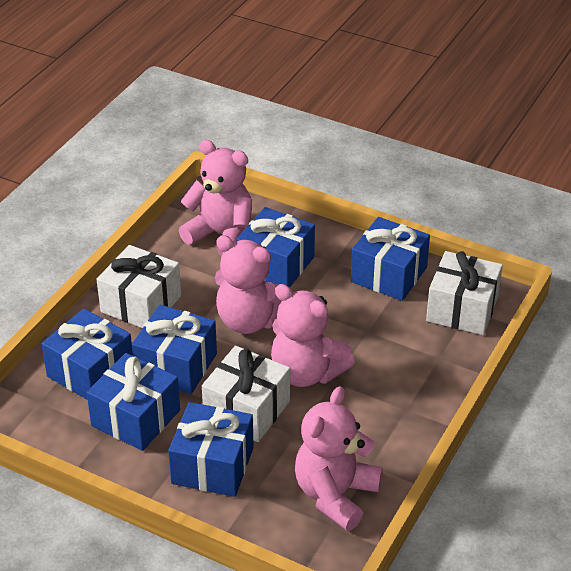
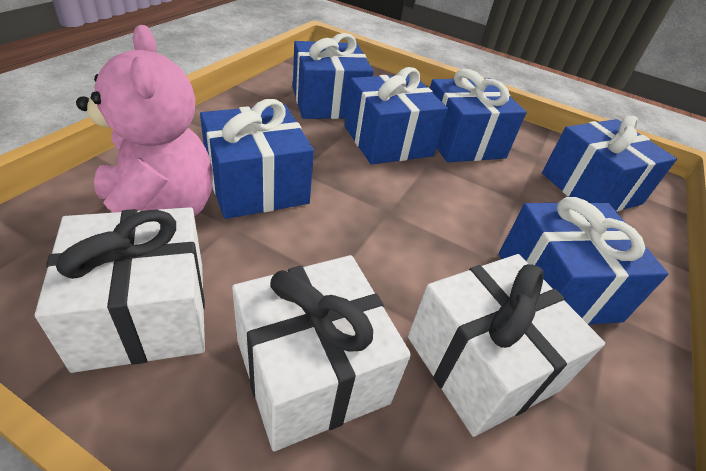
pink teddy bear: 4 -> 1

